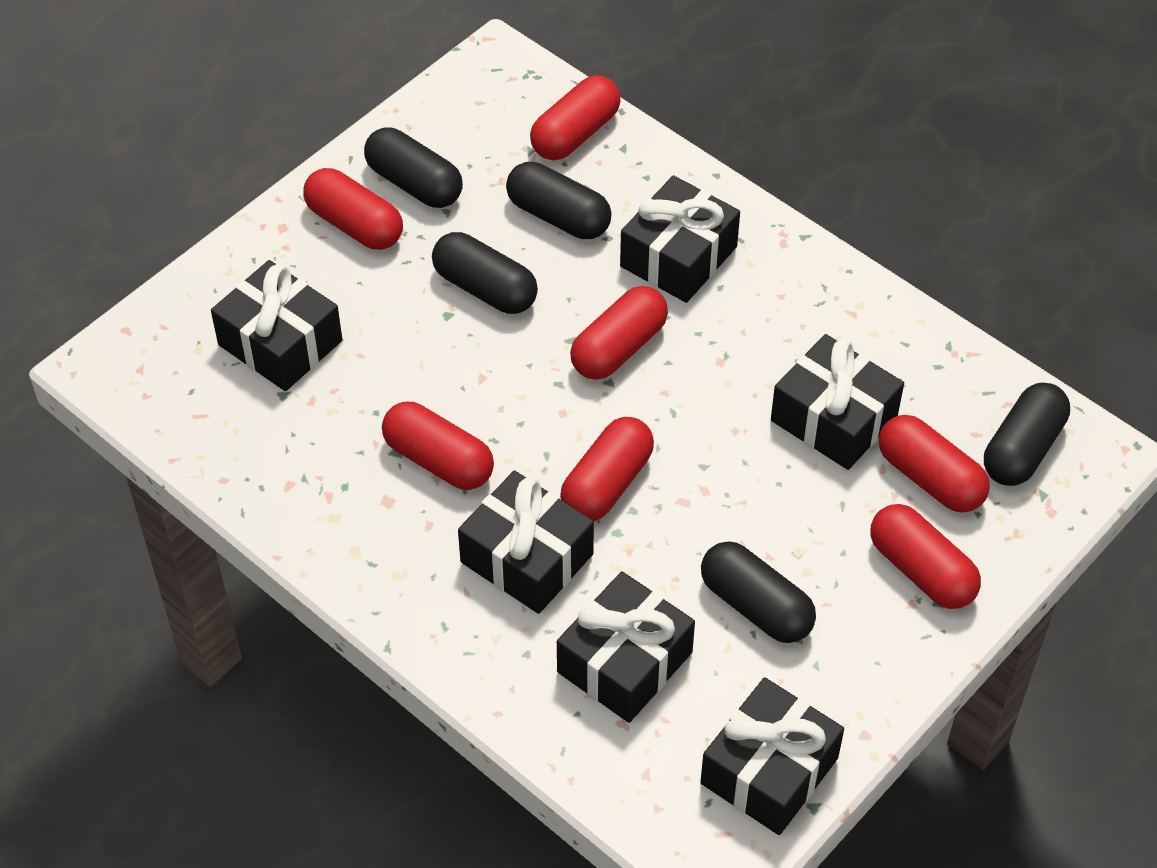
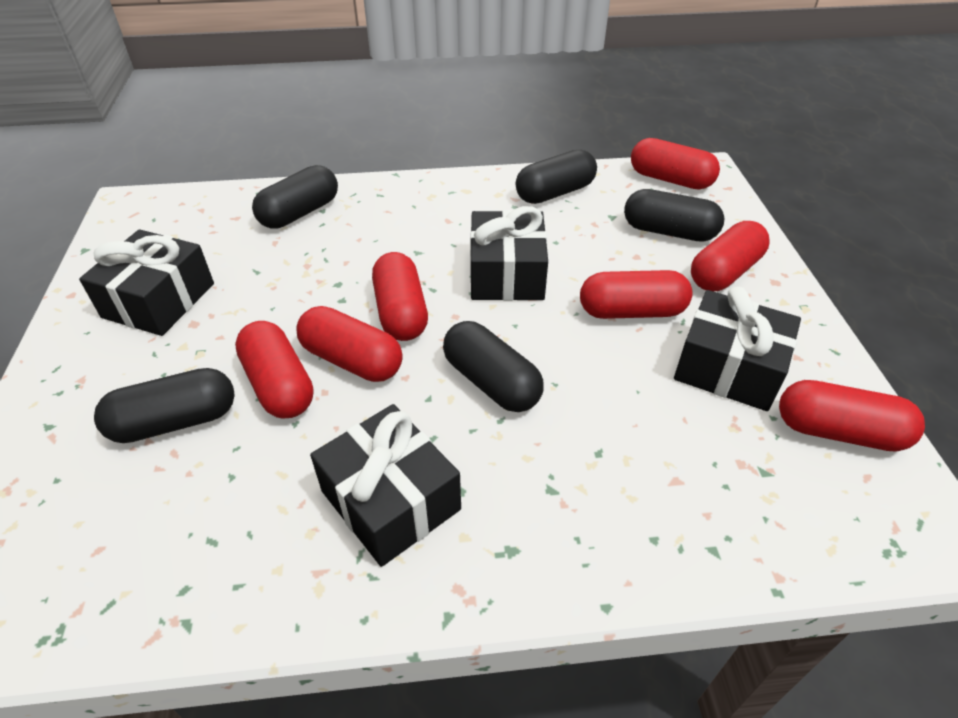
black gift: 6 -> 4

